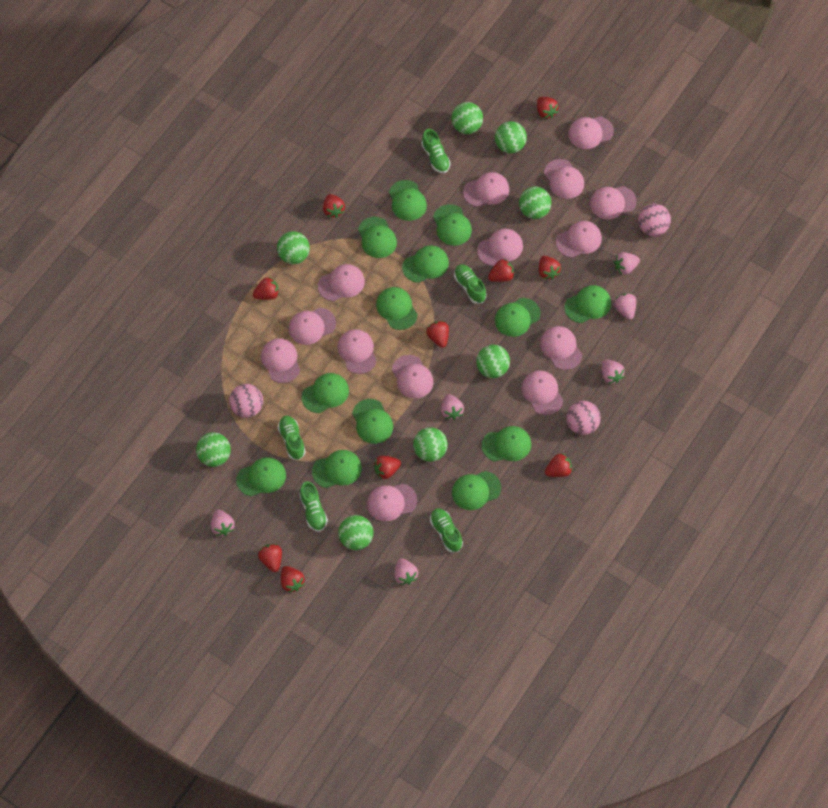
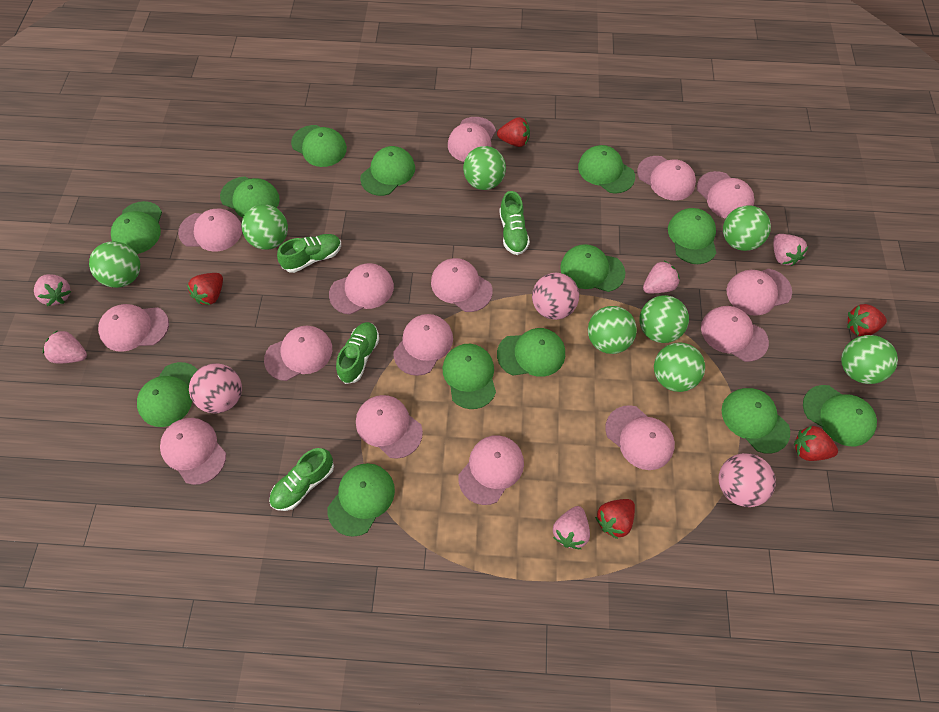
green shoe: 5 -> 4
pink cap: 14 -> 15
pink strawberry: 6 -> 5
red strawberry: 10 -> 5

